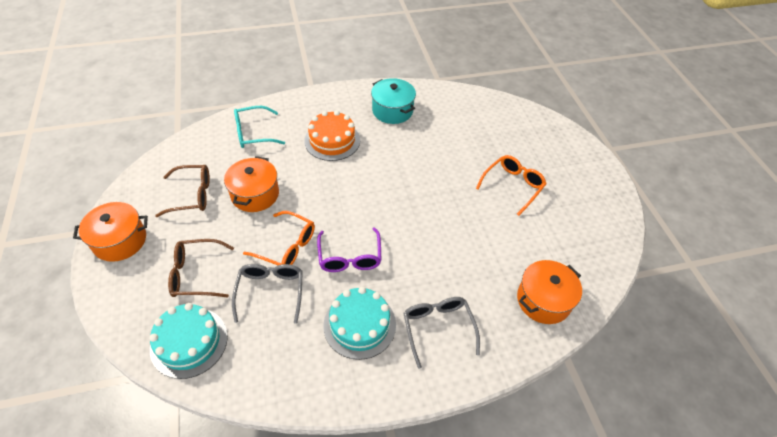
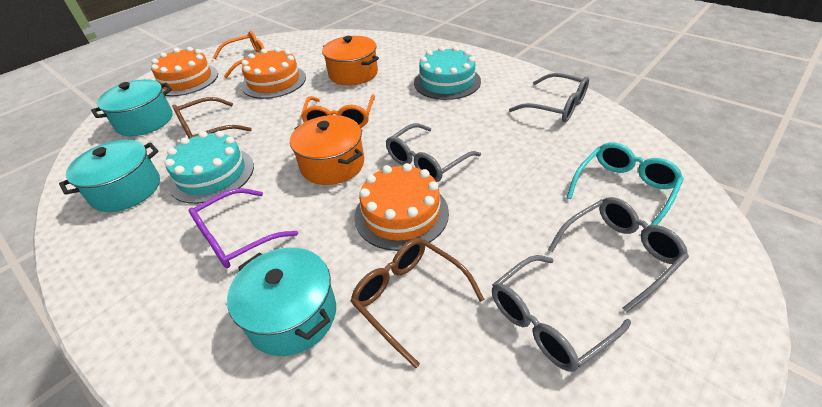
grey glasses: 2 -> 4
orange cake: 1 -> 3
orange pot: 3 -> 2
turquoise pot: 1 -> 3

